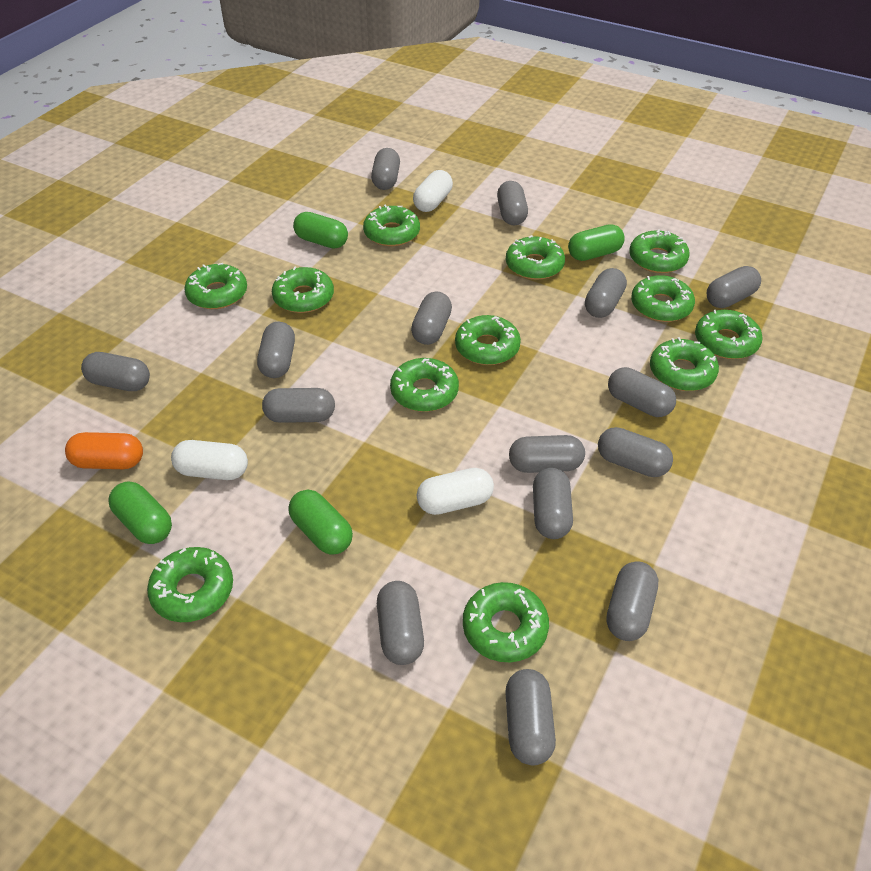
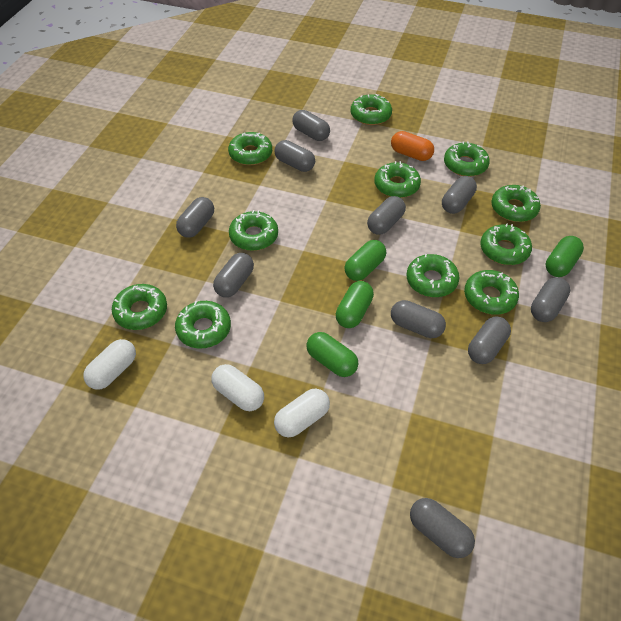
green donut: 12 -> 11
grey capsule: 15 -> 10

